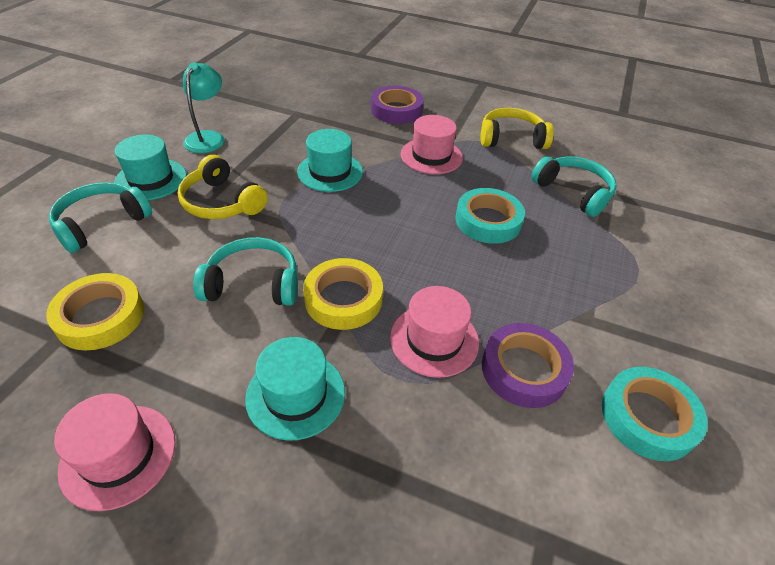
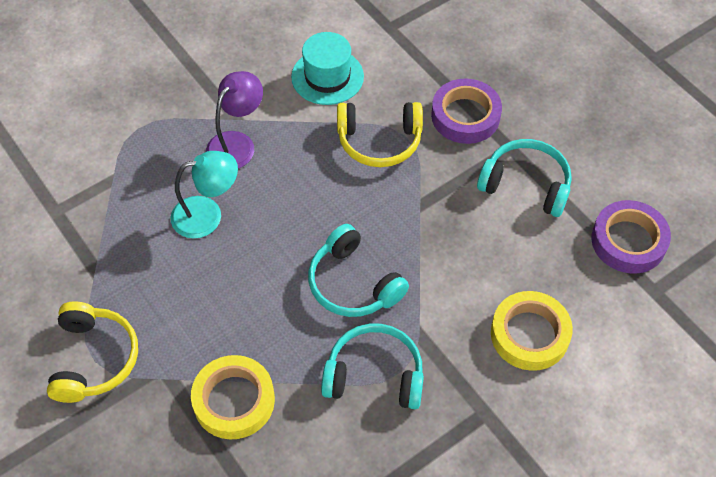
pink hat: 3 -> 0
purple lamp: 0 -> 1
turquoise hat: 3 -> 1
turquoise tape: 2 -> 0

